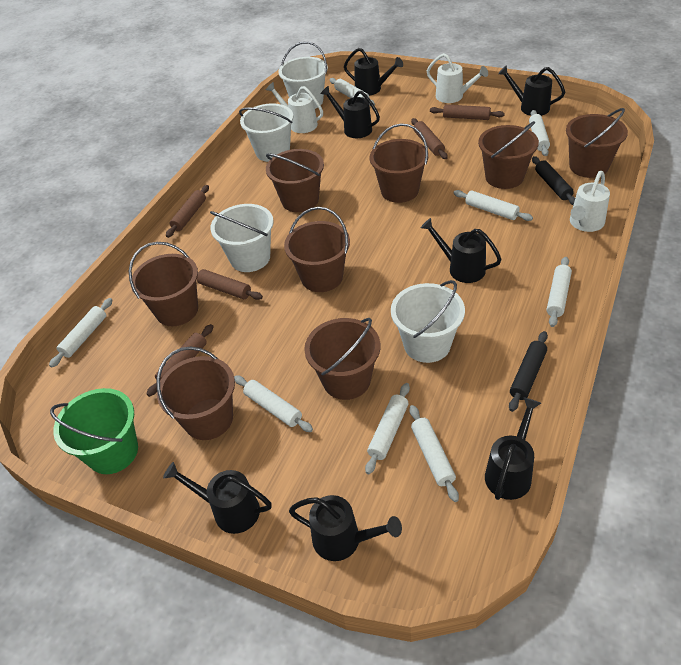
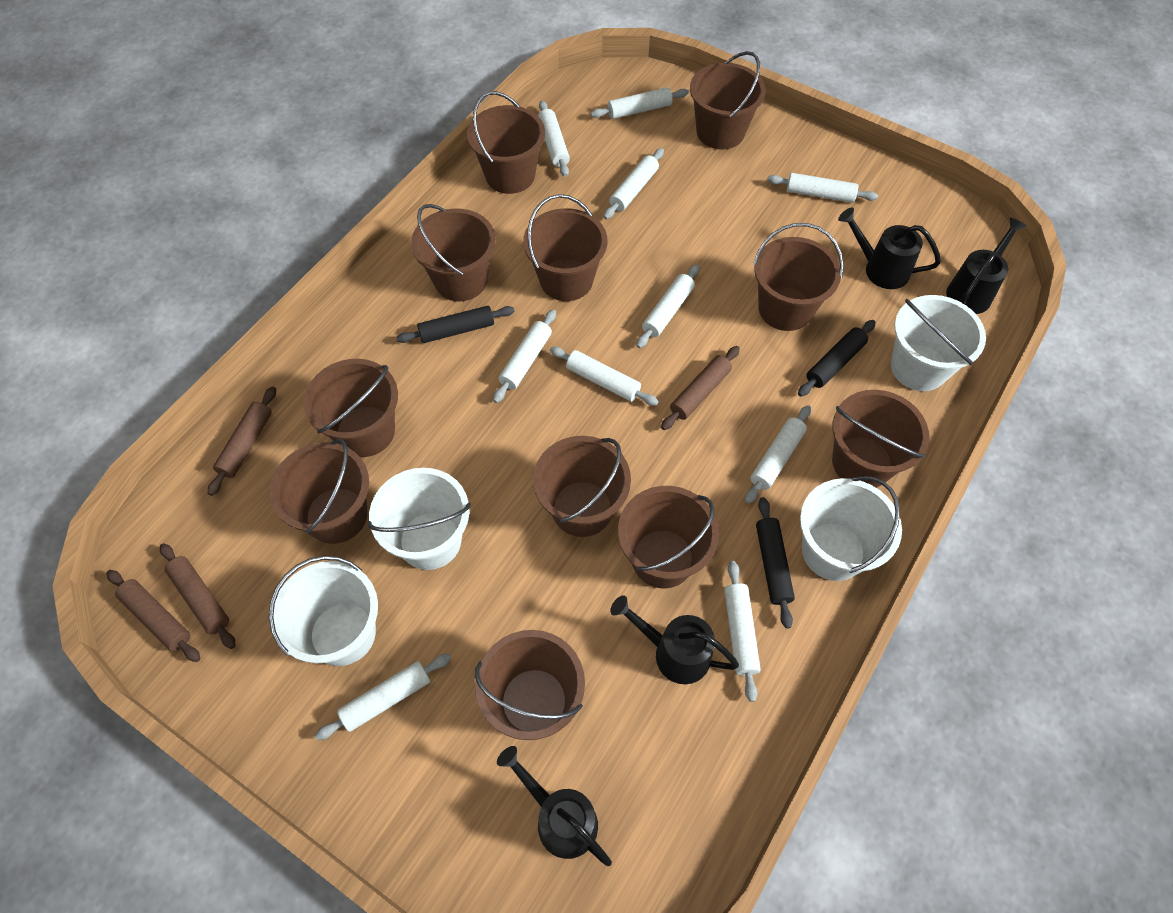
black rolling pin: 2 -> 3
black watering can: 7 -> 4
brown bucket: 8 -> 11
brown rolling pin: 5 -> 4
green bucket: 1 -> 0
white rolling pin: 8 -> 10
white watering can: 3 -> 0

